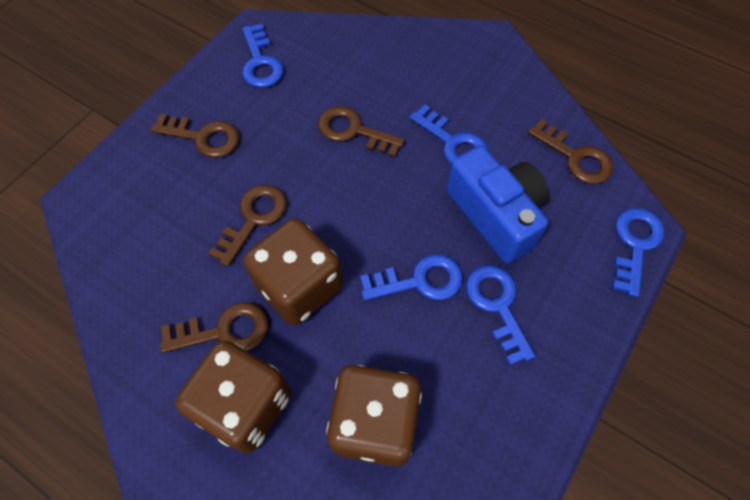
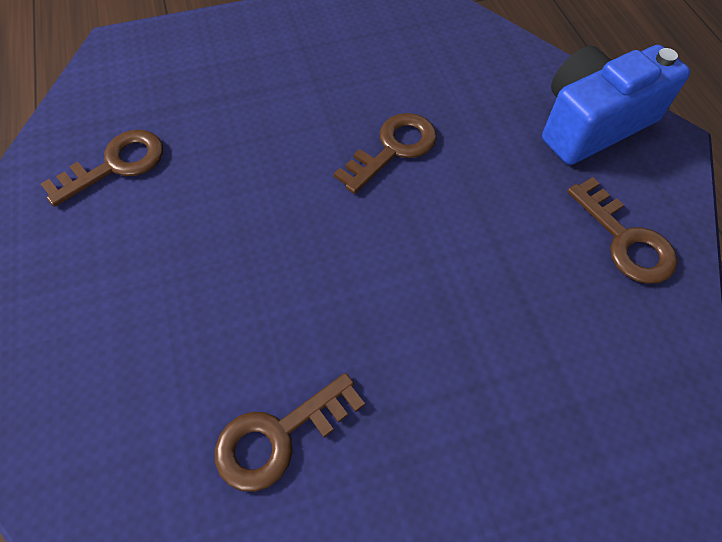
blue key: 5 -> 0
brown dice: 3 -> 0
brown key: 5 -> 4

